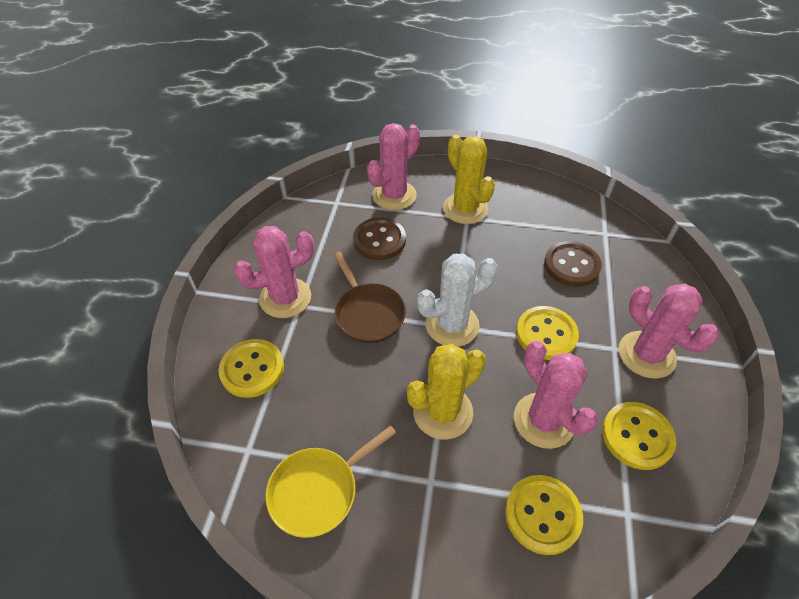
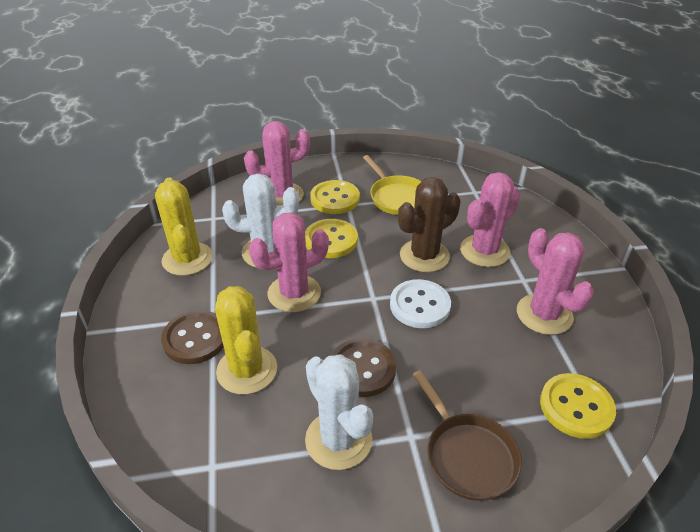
brown cactus: 0 -> 1
white button: 0 -> 1
white cactus: 1 -> 2
yellow button: 4 -> 3

